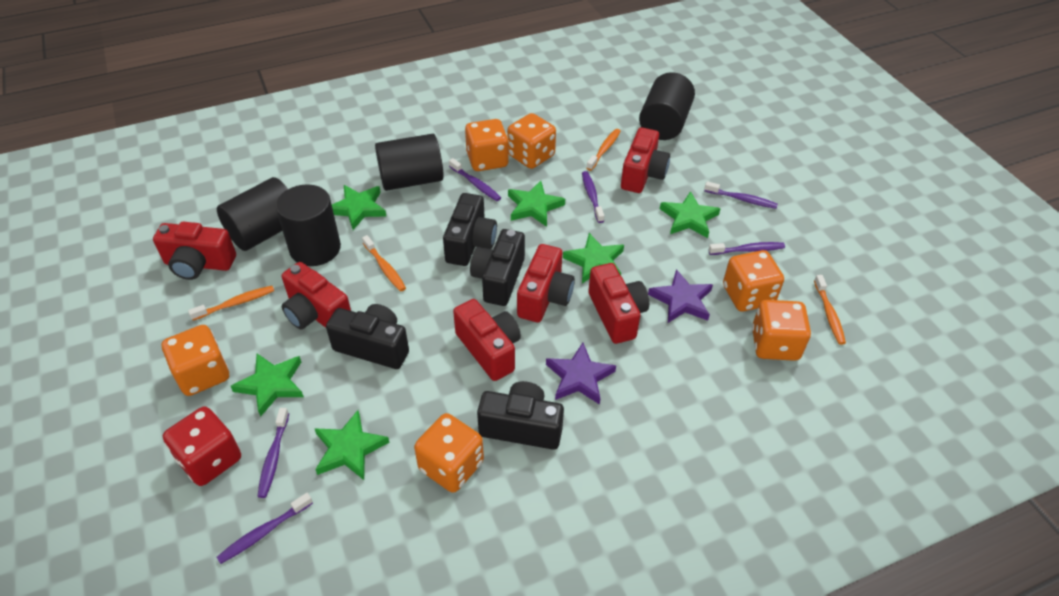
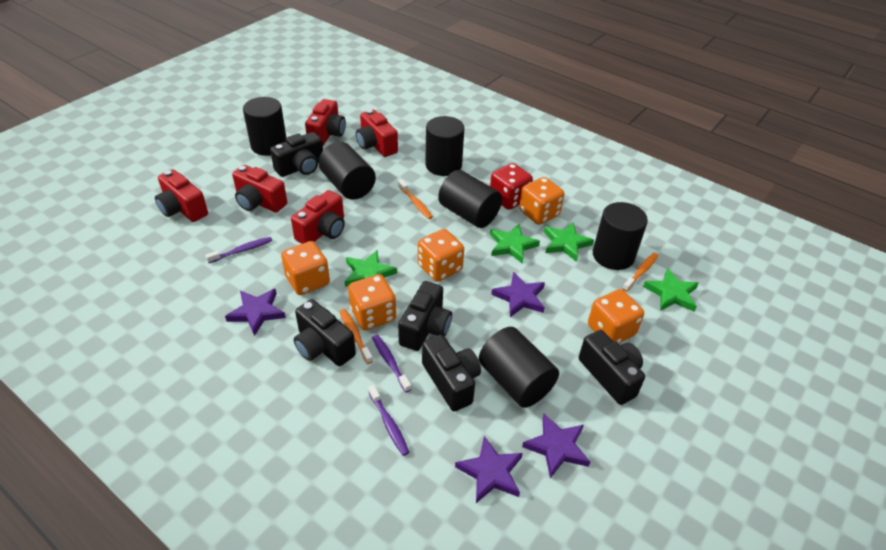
black camera: 4 -> 5
black cylinder: 4 -> 6
green star: 6 -> 4
orange dice: 6 -> 5
orange toothbrush: 4 -> 3
purple star: 2 -> 4
purple toothbrush: 6 -> 3
red camera: 6 -> 5

